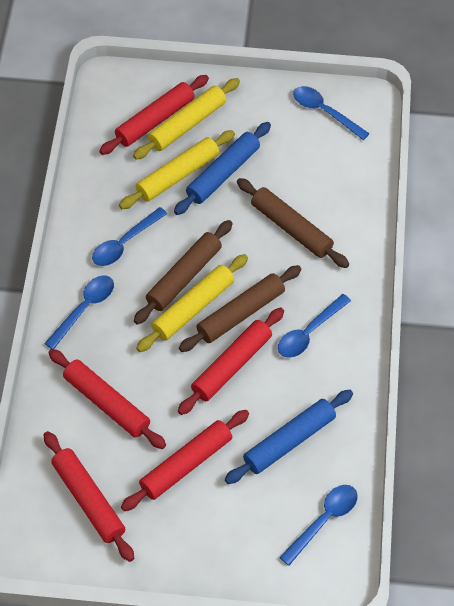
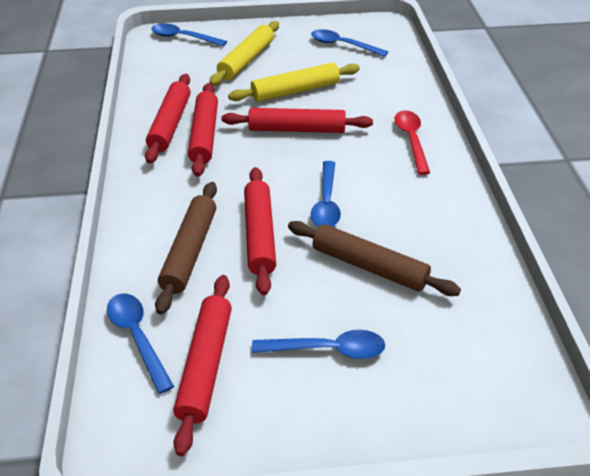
blue rolling pin: 2 -> 0
brown rolling pin: 3 -> 2
red spoon: 0 -> 1
yellow rolling pin: 3 -> 2

